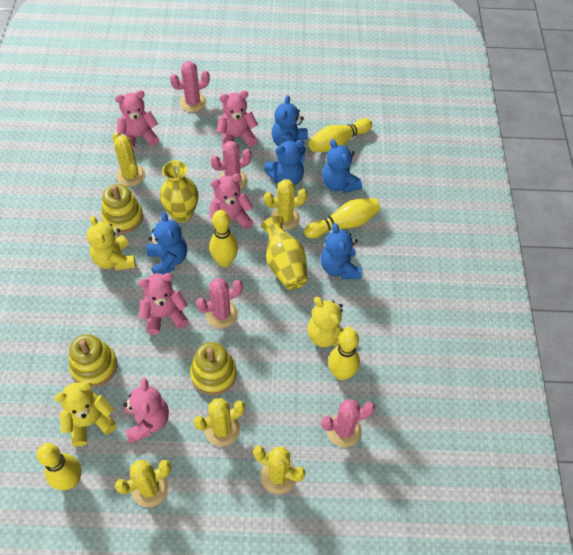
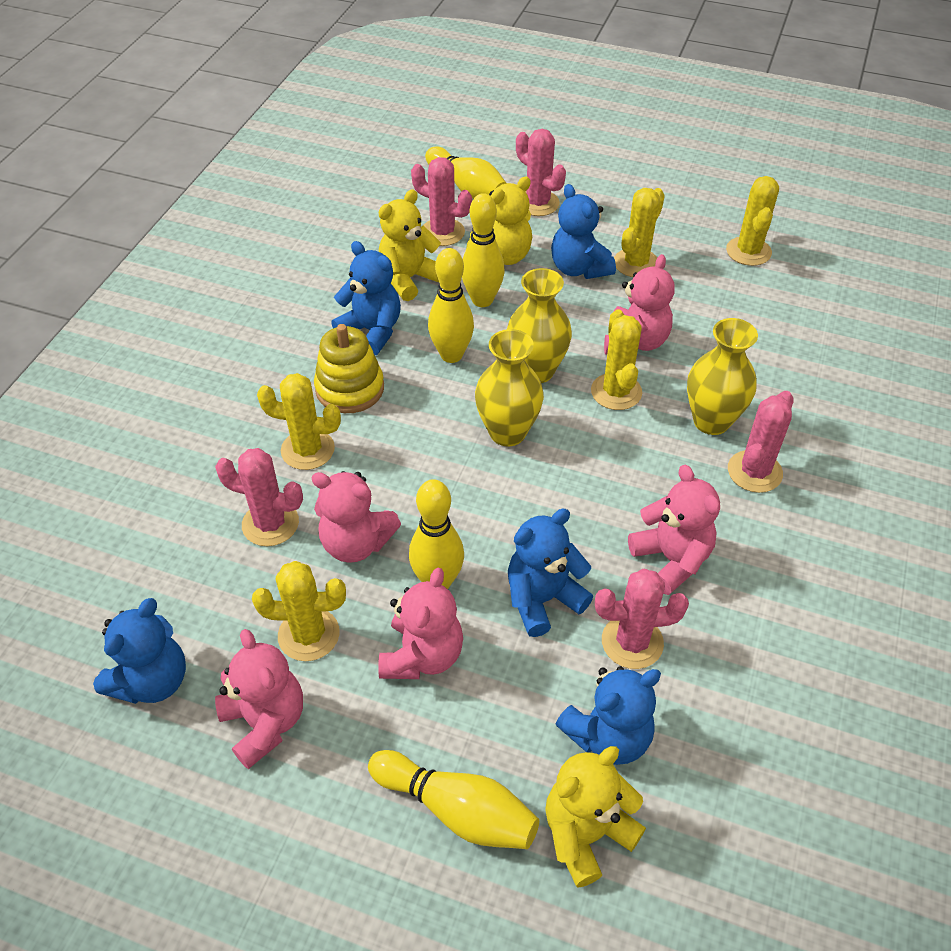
pink cactus: 4 -> 5
yellow stacking toy: 3 -> 1
yellow vase: 2 -> 3

